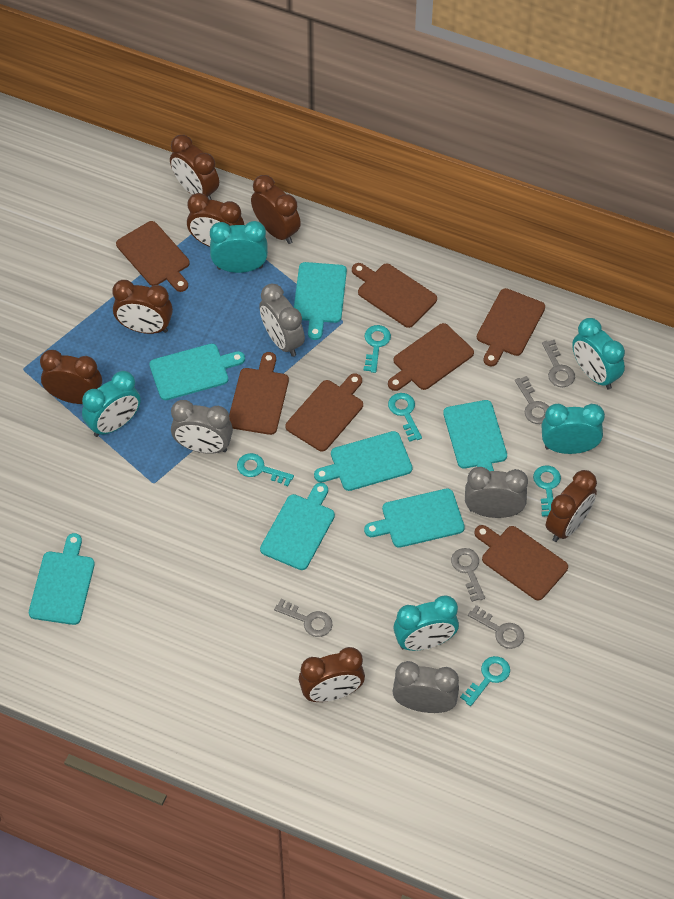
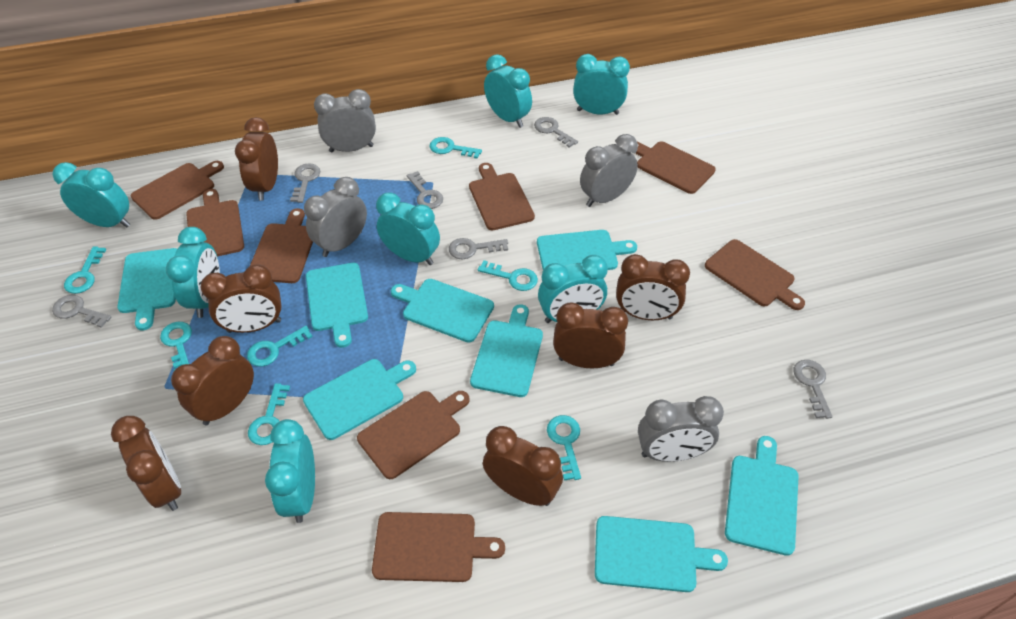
brown cutting board: 7 -> 8
grey key: 5 -> 6
turquoise clock: 5 -> 7
turquoise cutting board: 7 -> 8
turquoise key: 5 -> 7

